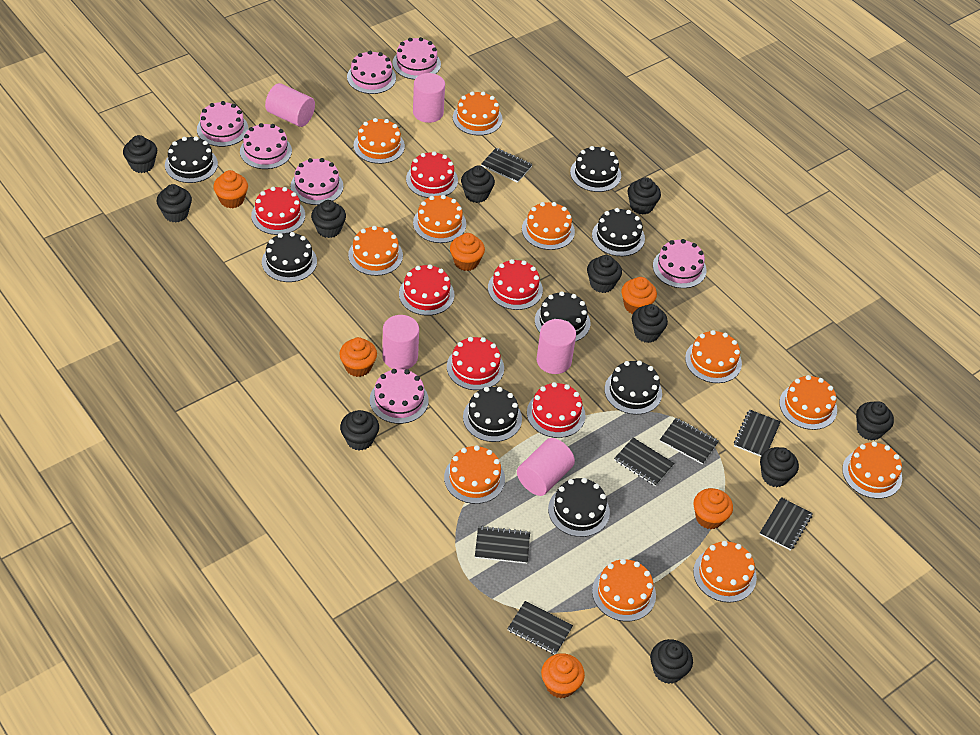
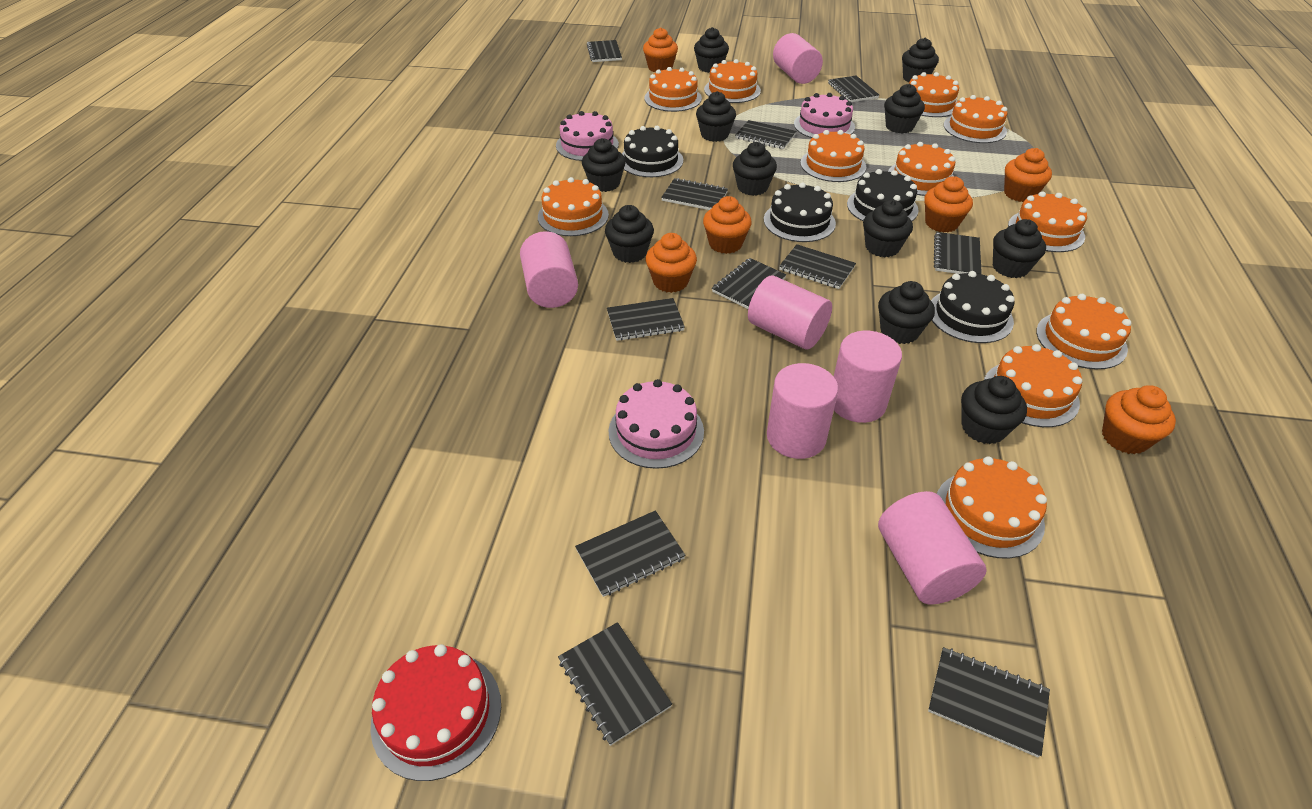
black cake: 8 -> 4
black notebook: 7 -> 11
pink cake: 7 -> 3
pink cylinder: 5 -> 6
red cake: 6 -> 1

